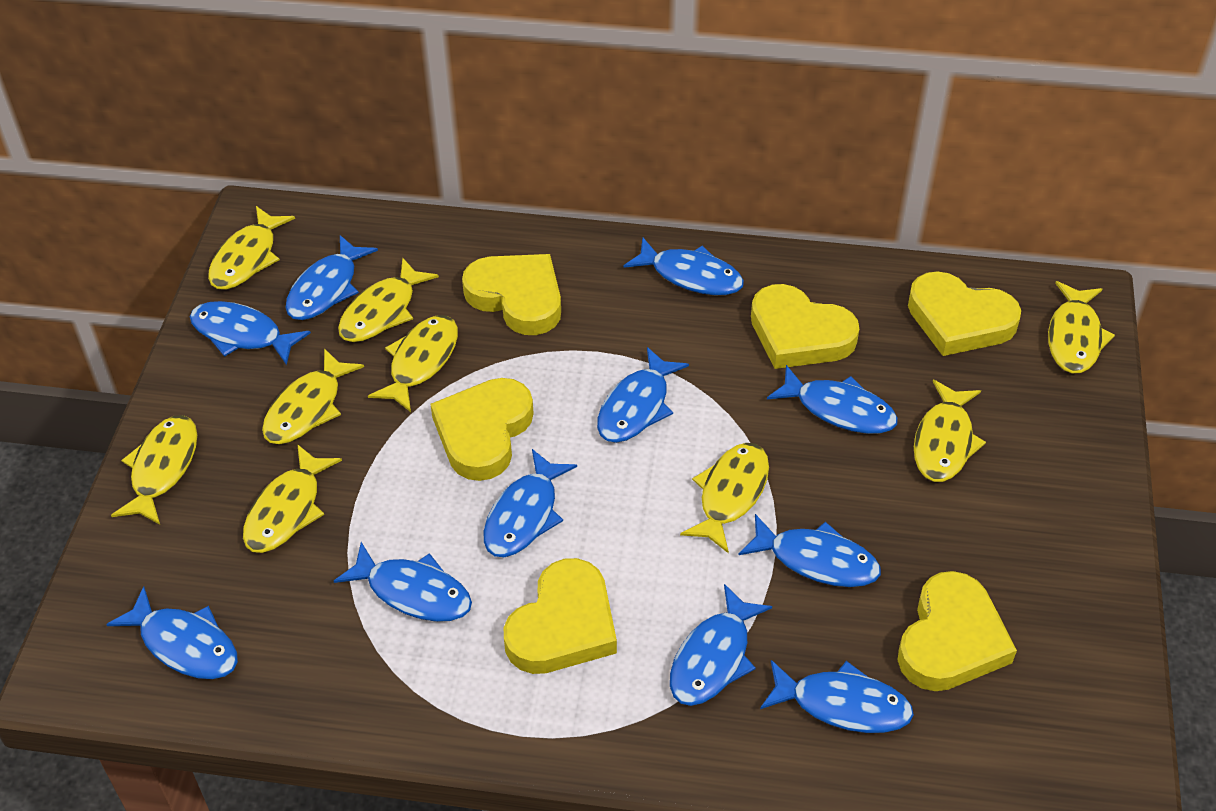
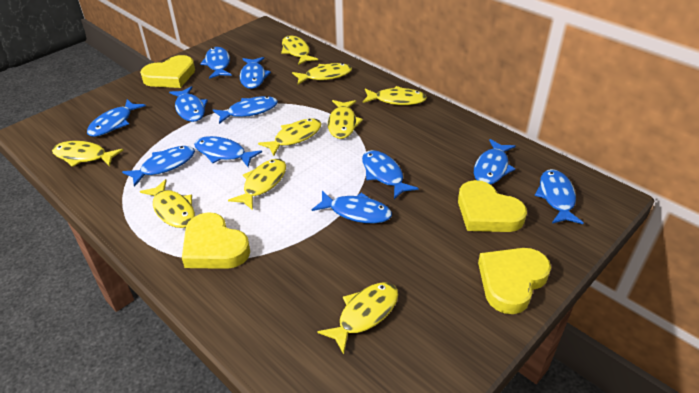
yellow heart: 6 -> 4

